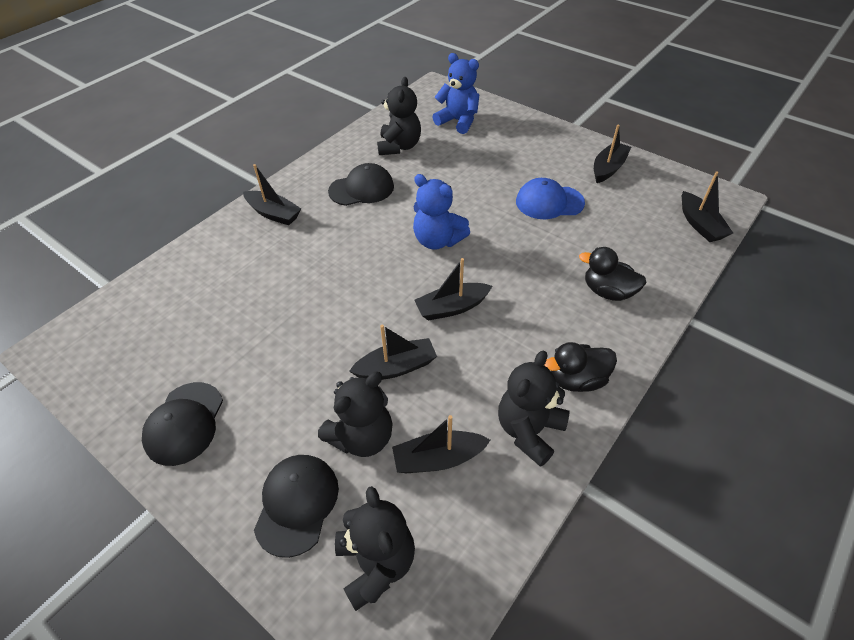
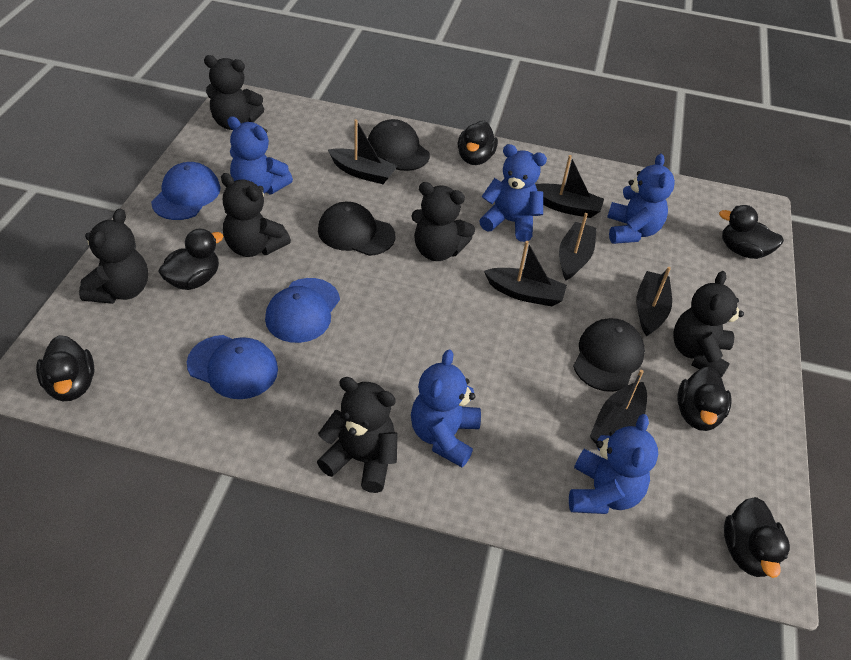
black duck: 2 -> 6
black teddy bear: 4 -> 6
blue cap: 1 -> 3
blue teddy bear: 2 -> 5

